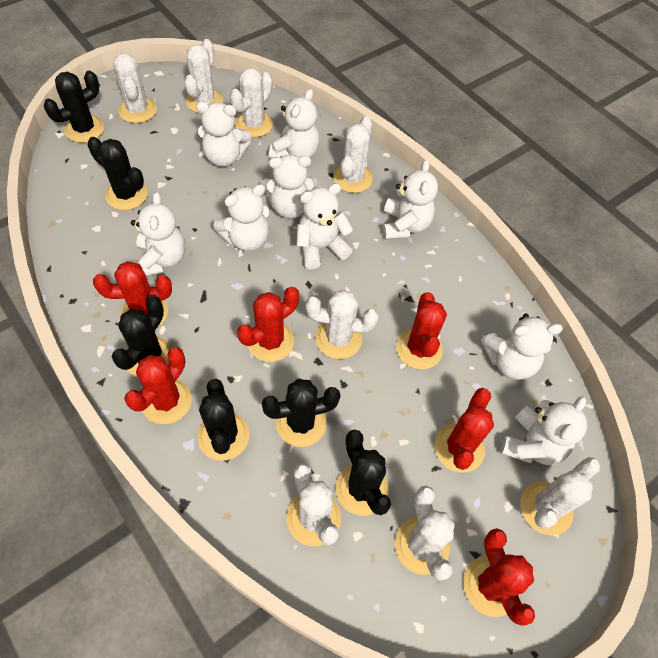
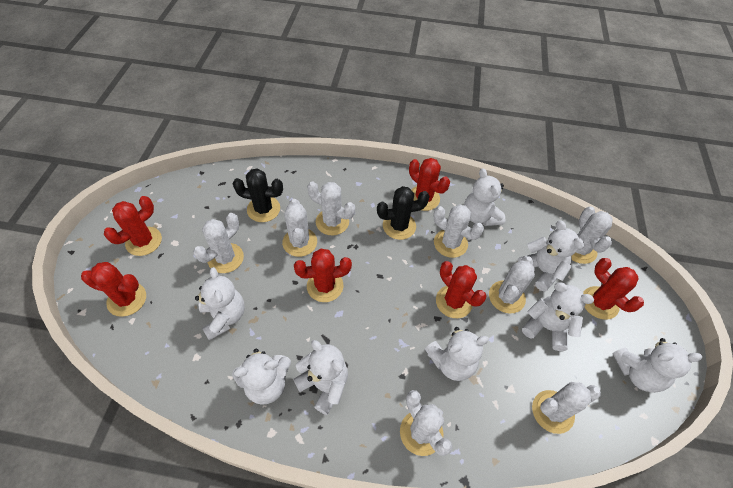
black cactus: 6 -> 2
white teddy bear: 9 -> 8

